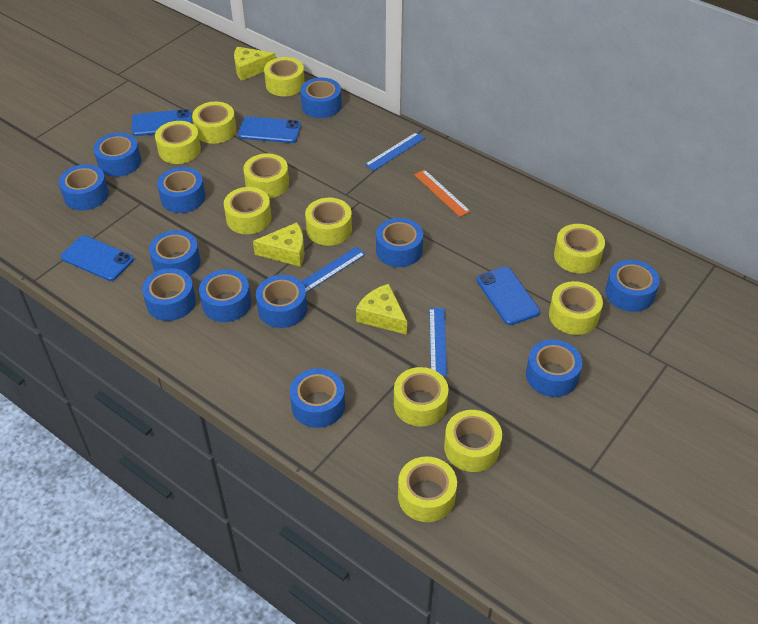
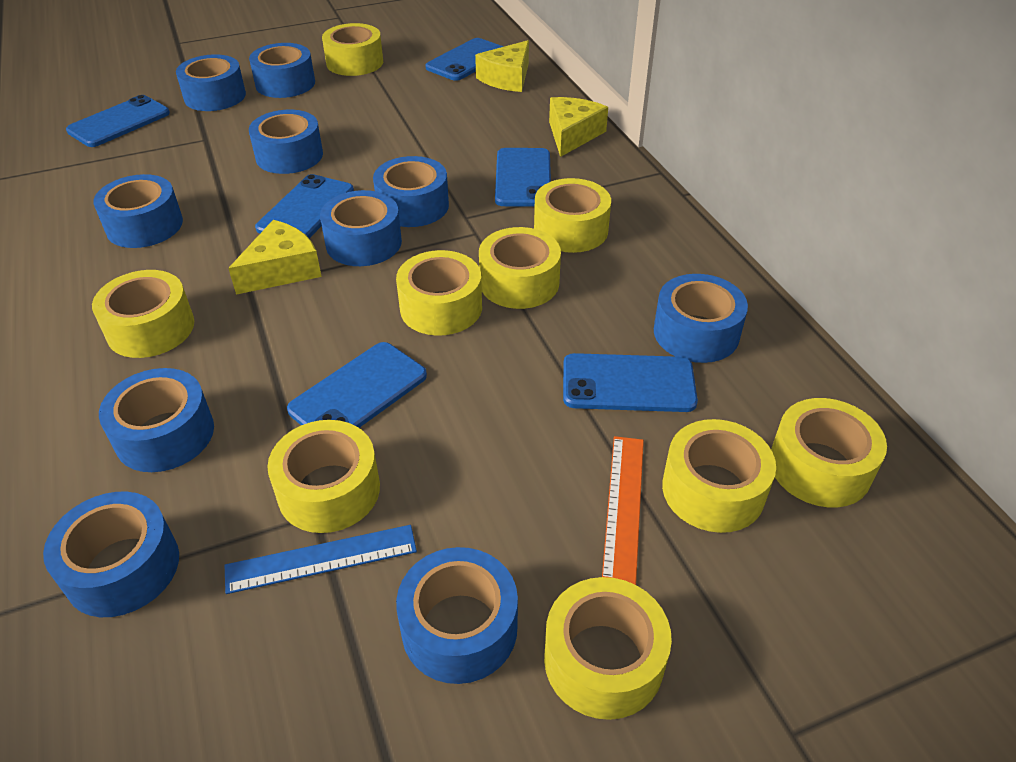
blue phone: 4 -> 6
blue ruler: 3 -> 1
blue tape: 12 -> 10
yellow tape: 11 -> 9

